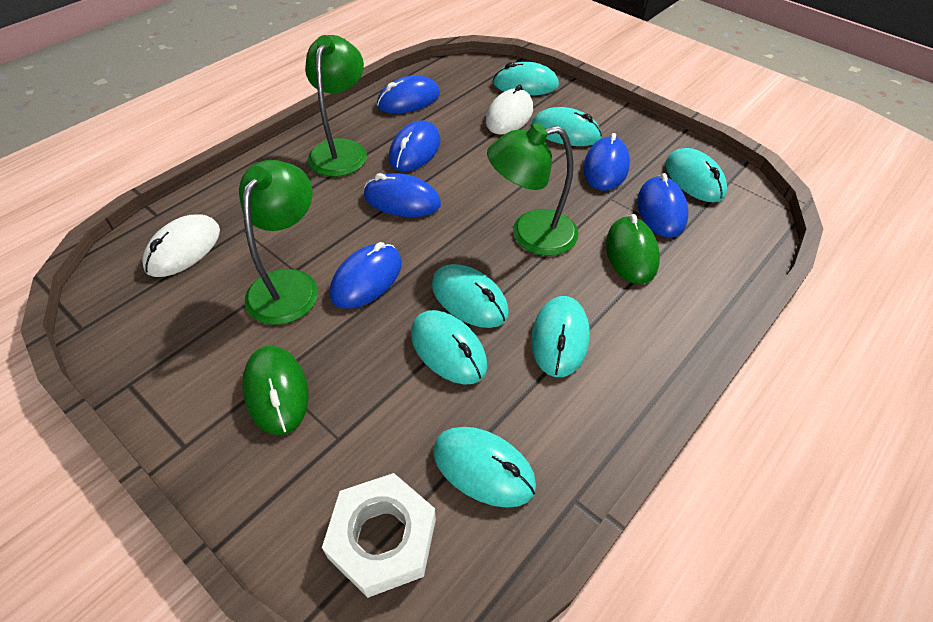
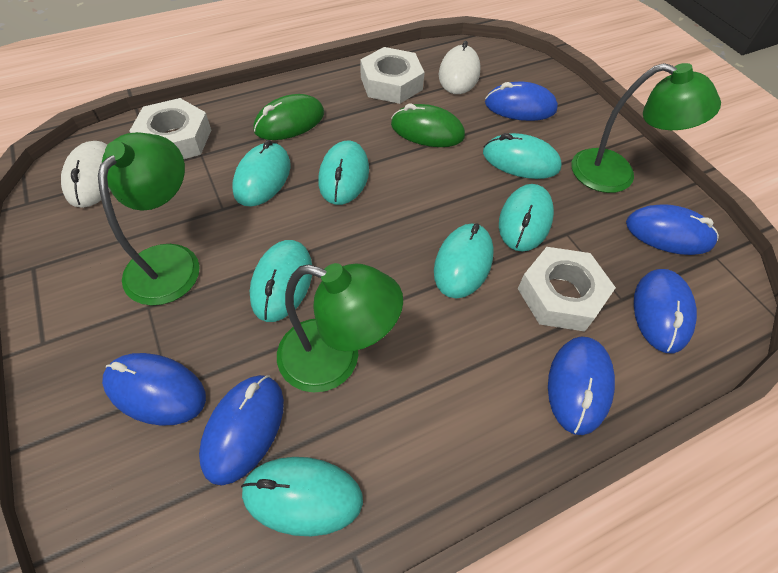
white nut: 1 -> 3

